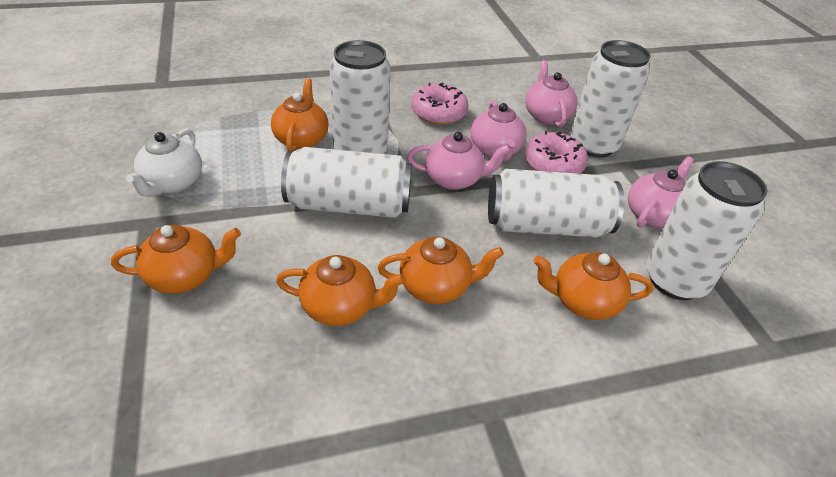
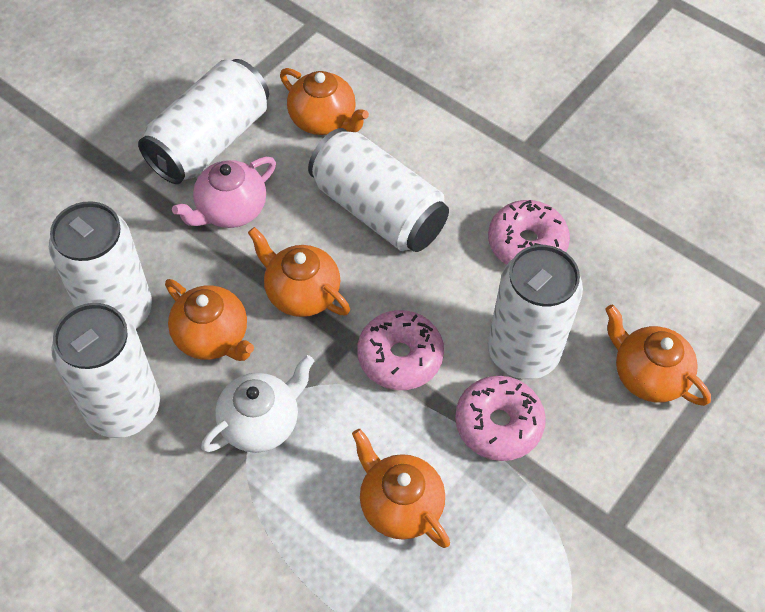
pink donut: 2 -> 3
pink teapot: 4 -> 1

